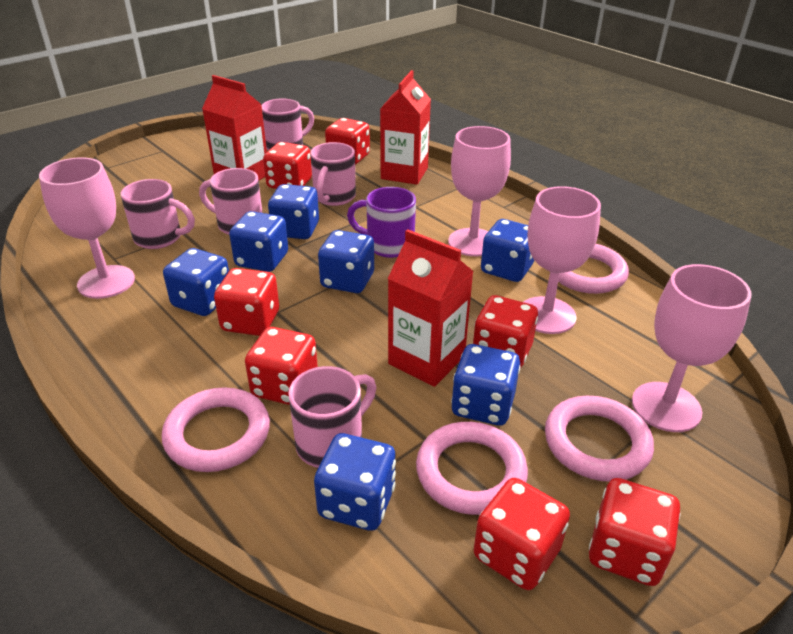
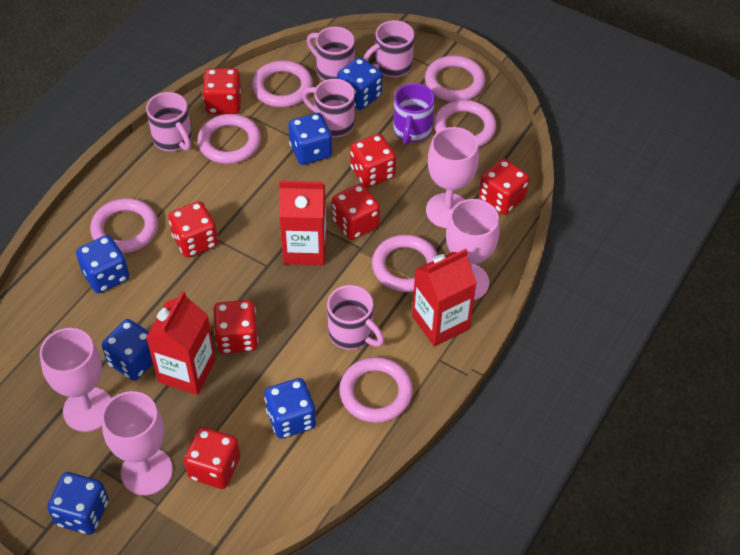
blue dice: 7 -> 6
pink ring: 4 -> 7

